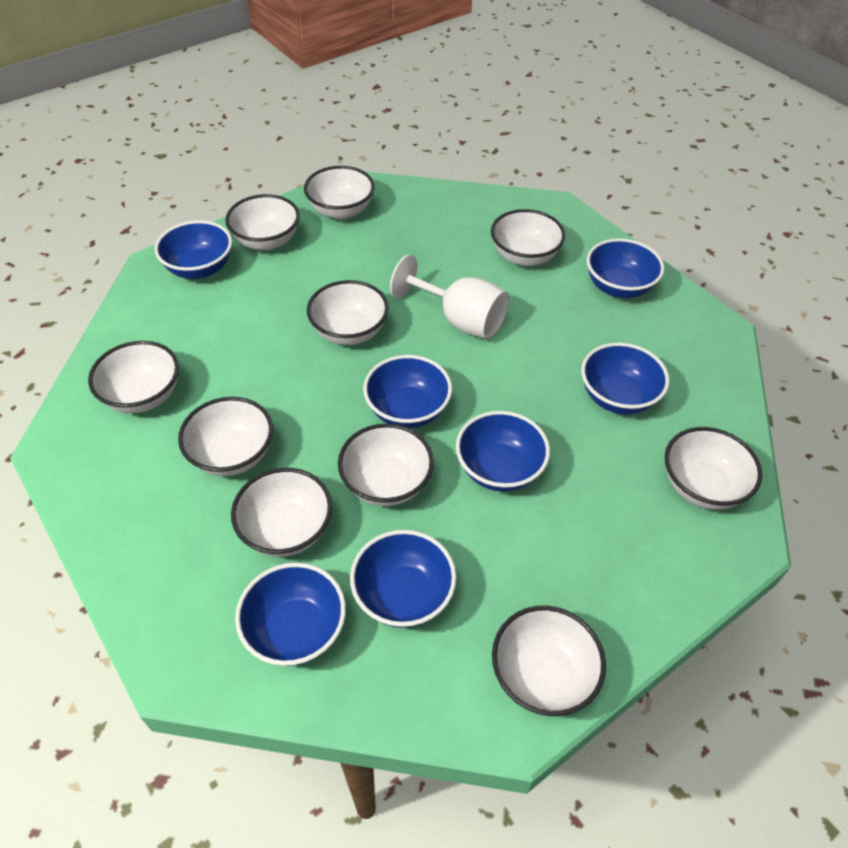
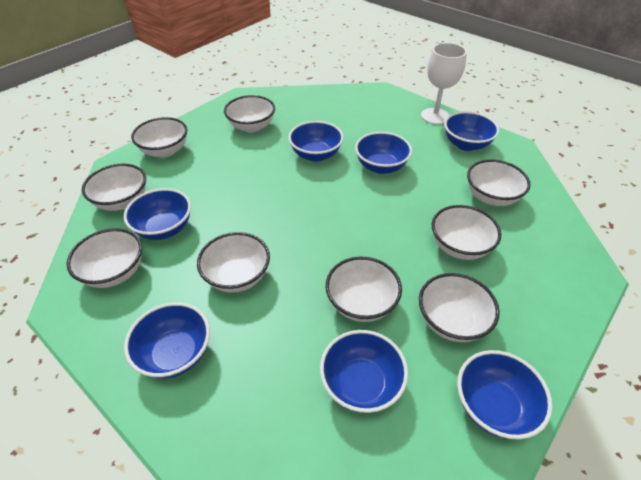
white bowl: 10 -> 9

